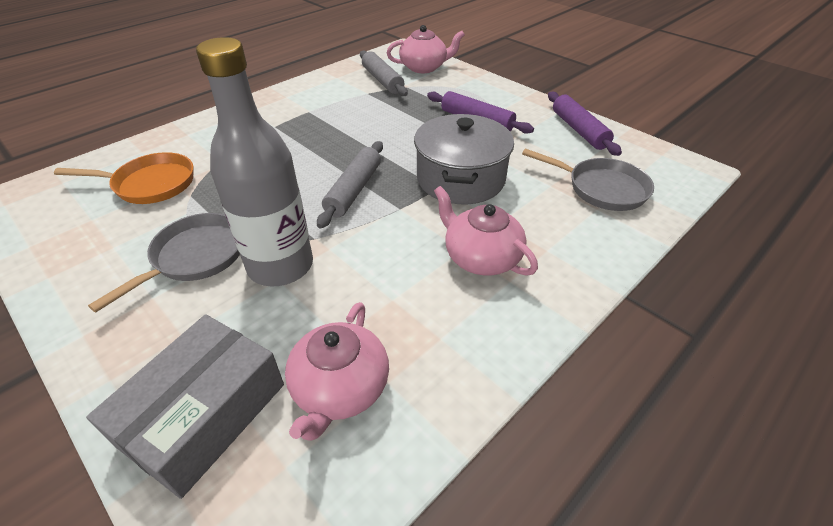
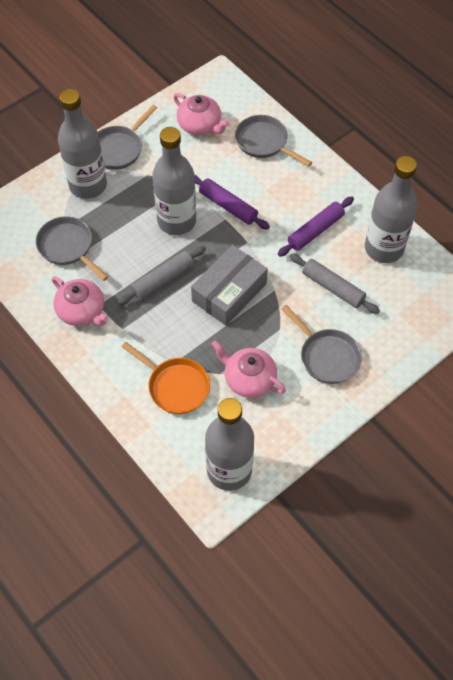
grey bottle: 1 -> 4
grey pan: 2 -> 4
grey pot: 1 -> 0

